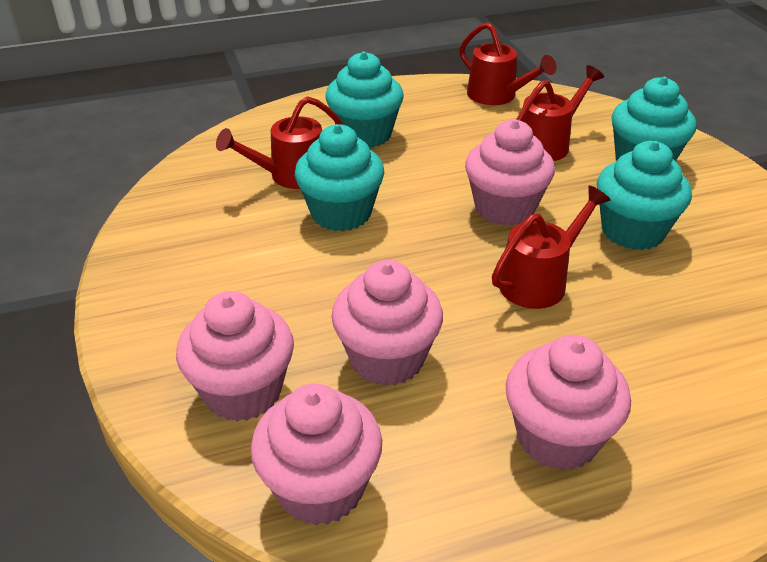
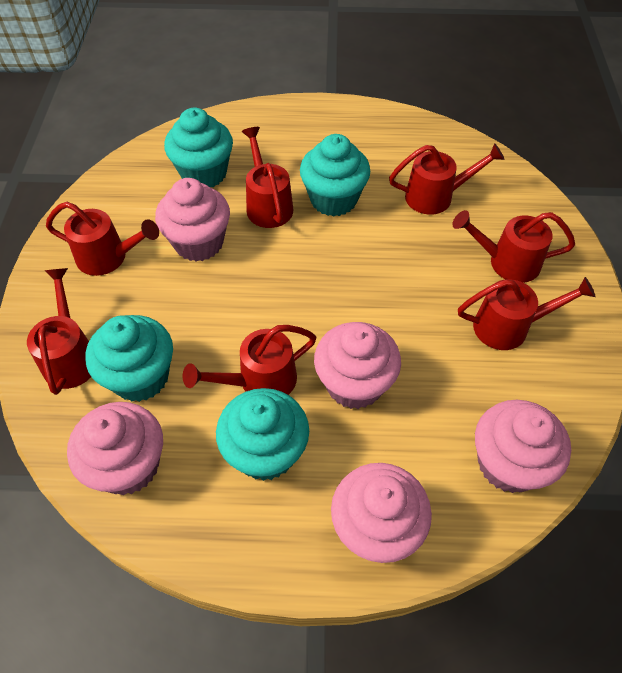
red watering can: 4 -> 7

